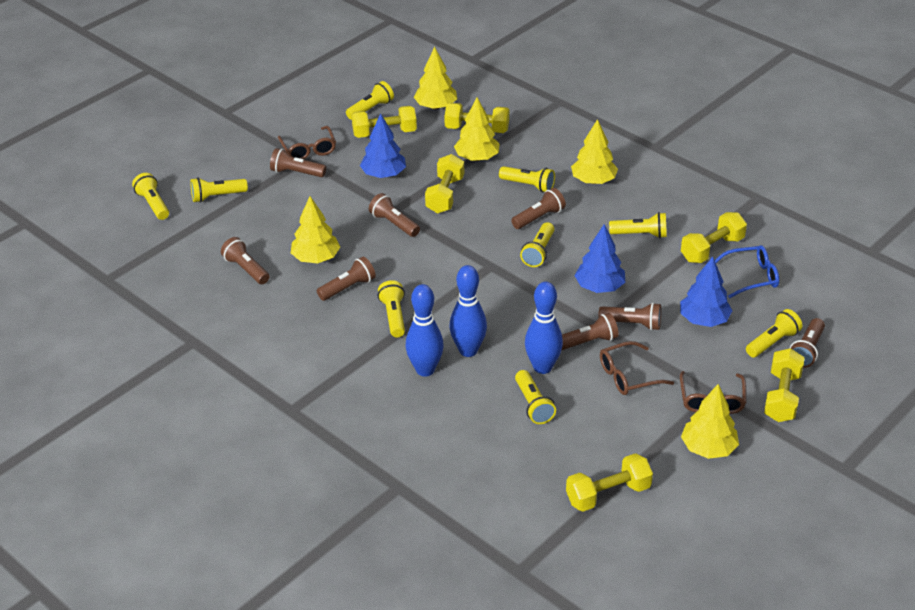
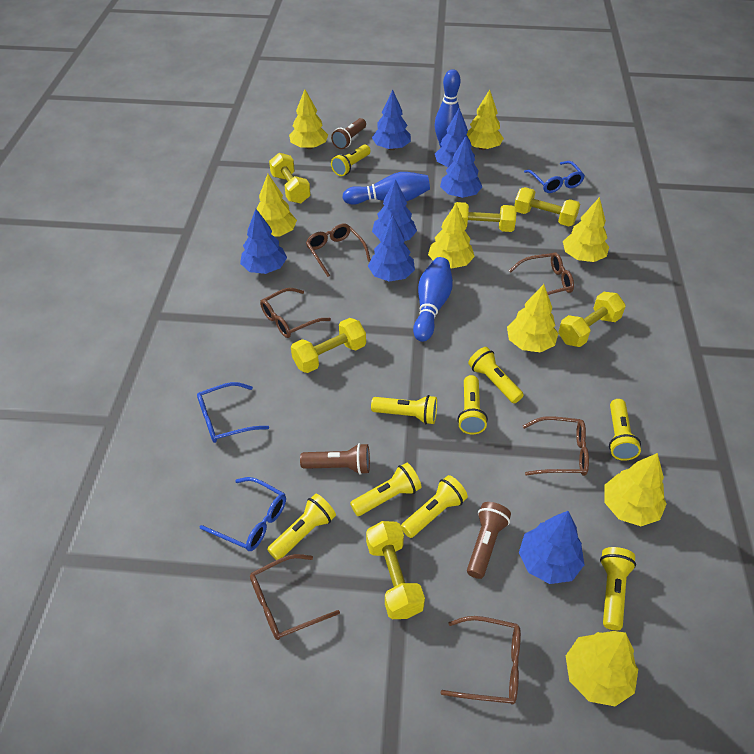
blue glasses: 1 -> 3
blue tree: 3 -> 7
brown flashlight: 8 -> 3
brown glasses: 3 -> 6
yellow tree: 5 -> 8

